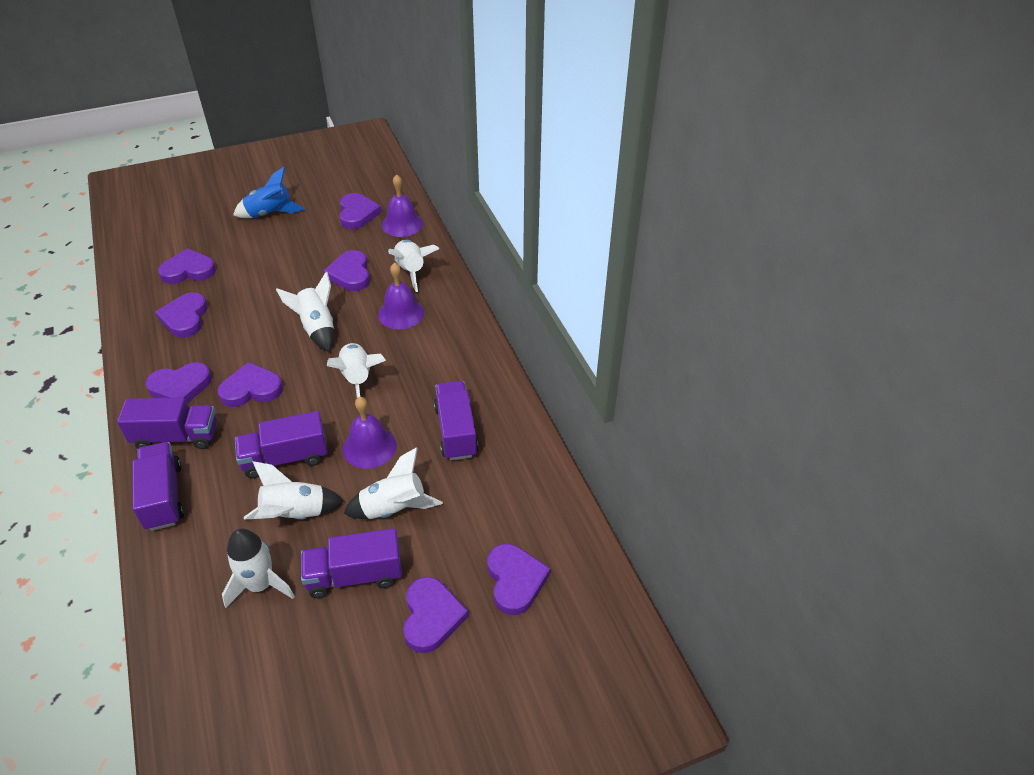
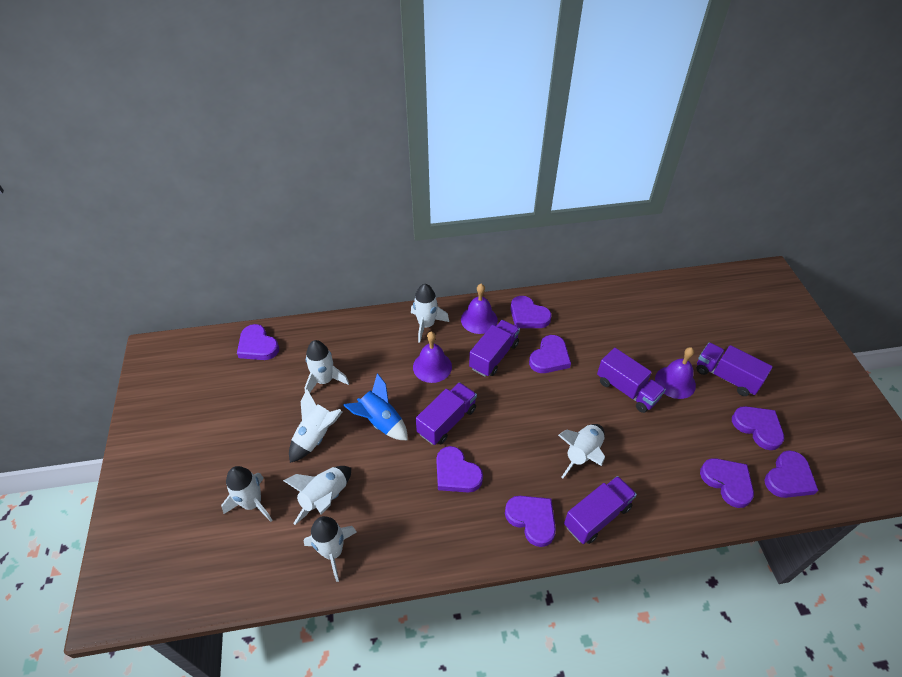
white rocket: 6 -> 7

